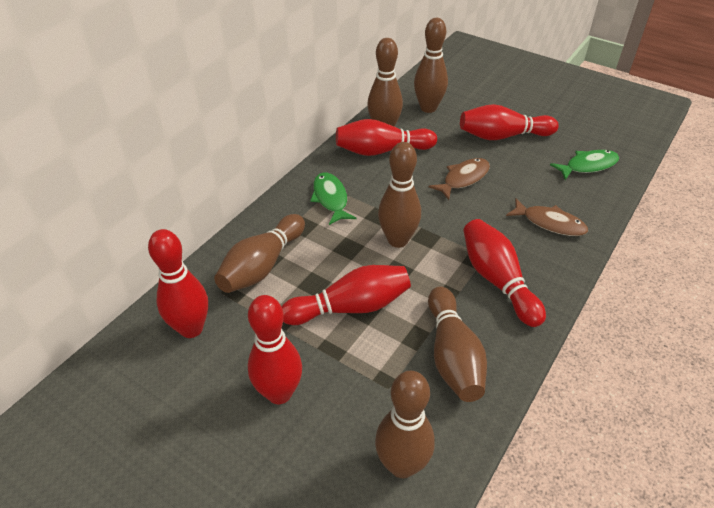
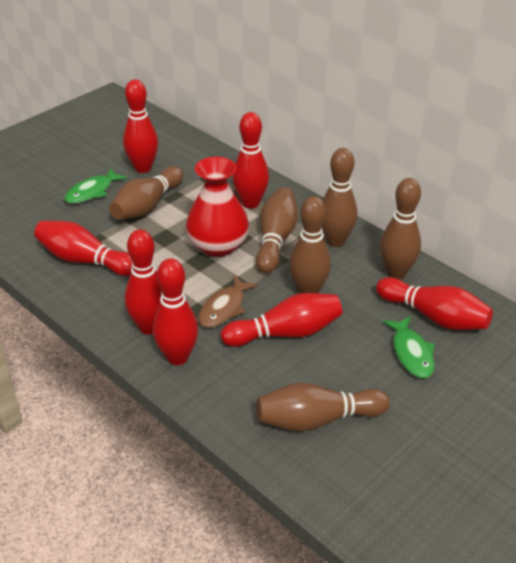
brown fish: 2 -> 1
red bowling pin: 6 -> 7
red vase: 0 -> 1

